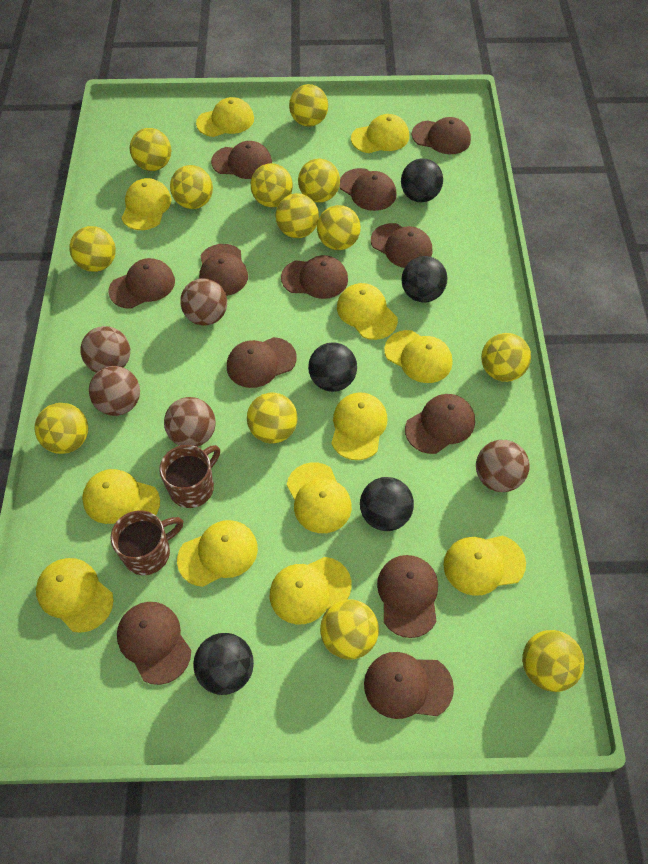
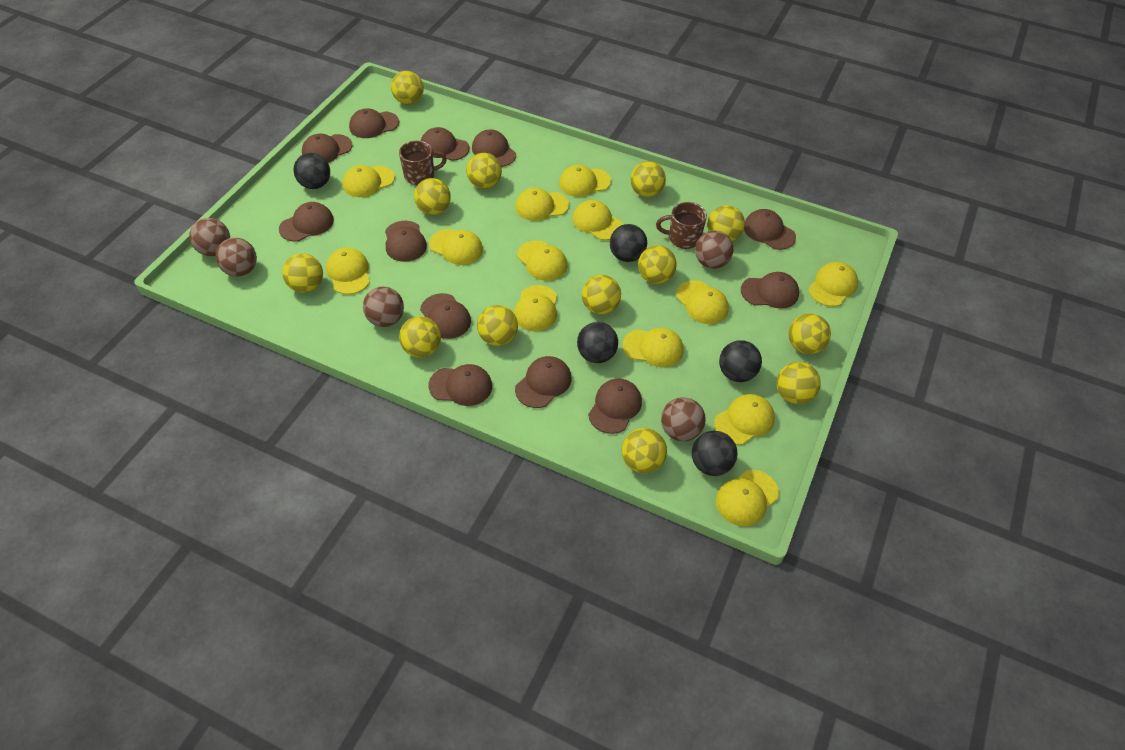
yellow cap: 12 -> 13

